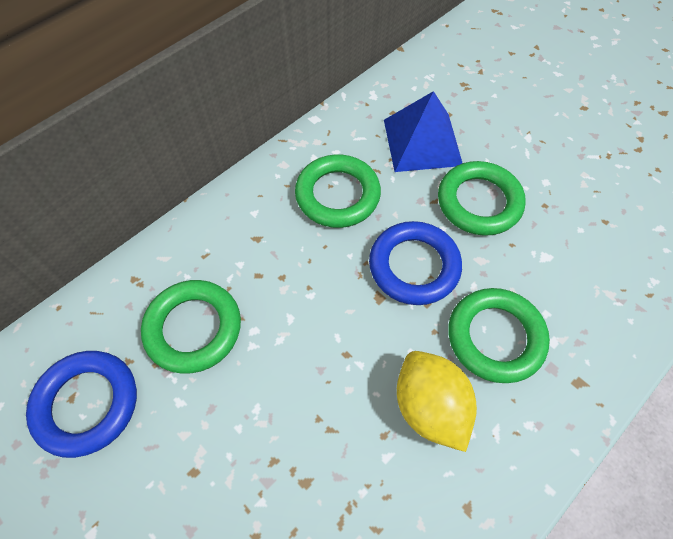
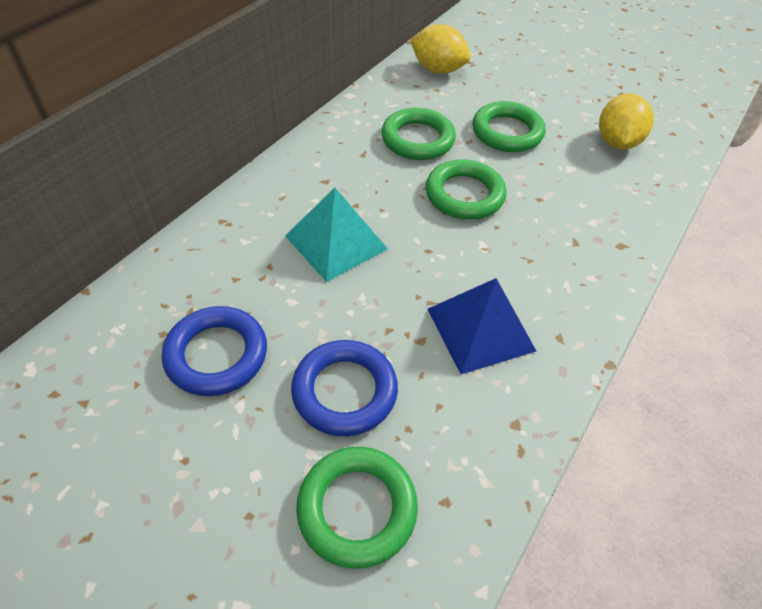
turquoise pyramid: 0 -> 1
yellow lemon: 1 -> 2

